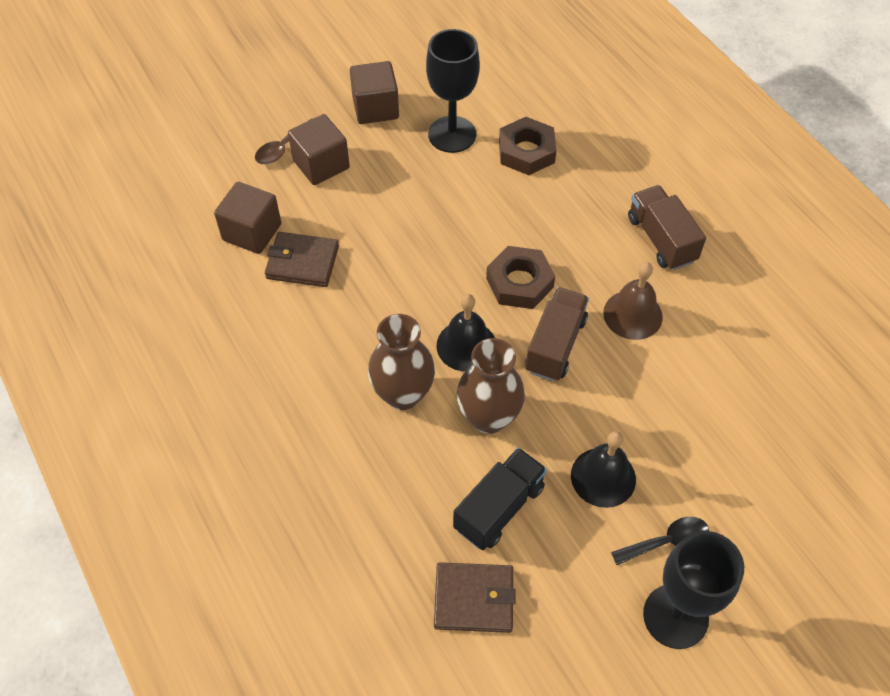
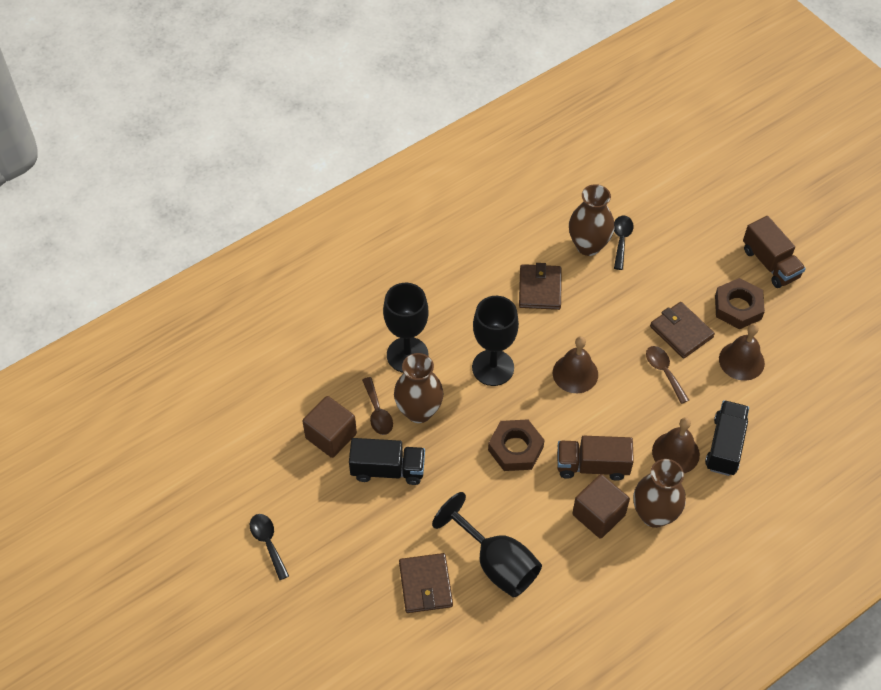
black bell: 2 -> 0
black goblet: 2 -> 3
black spoon: 1 -> 2
black truck: 1 -> 2
brown bell: 1 -> 3
brown cube: 3 -> 2
brown spoon: 1 -> 2
brown vase: 2 -> 3
brown wallet: 2 -> 3

